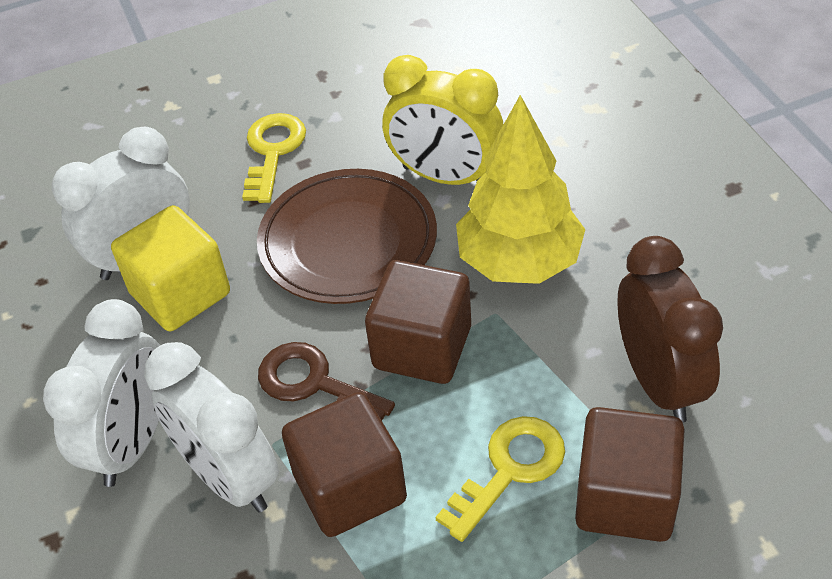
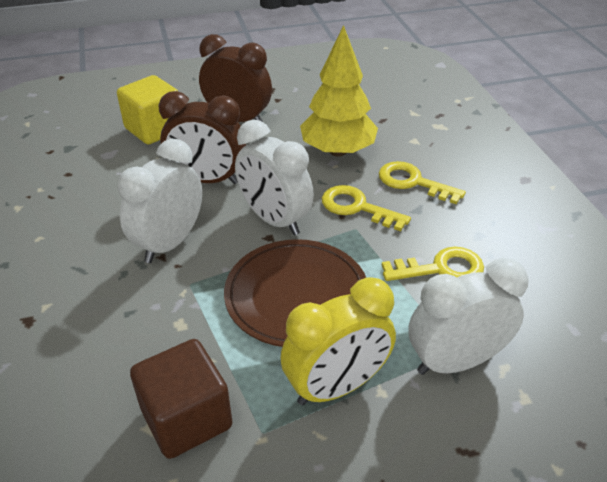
brown clock: 1 -> 2
brown cube: 3 -> 1
brown key: 1 -> 0
yellow key: 2 -> 3

